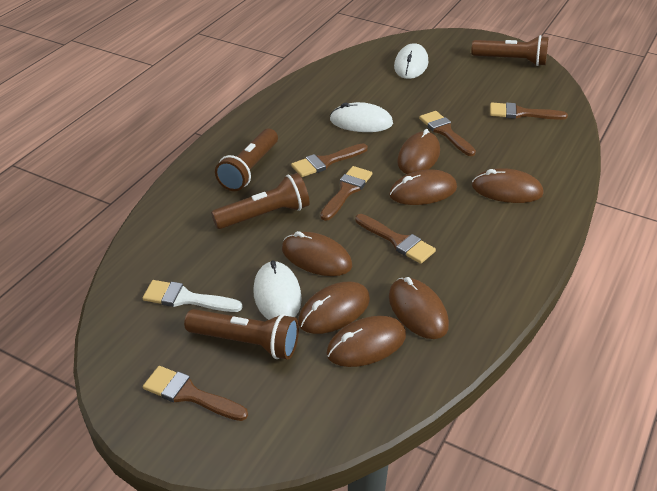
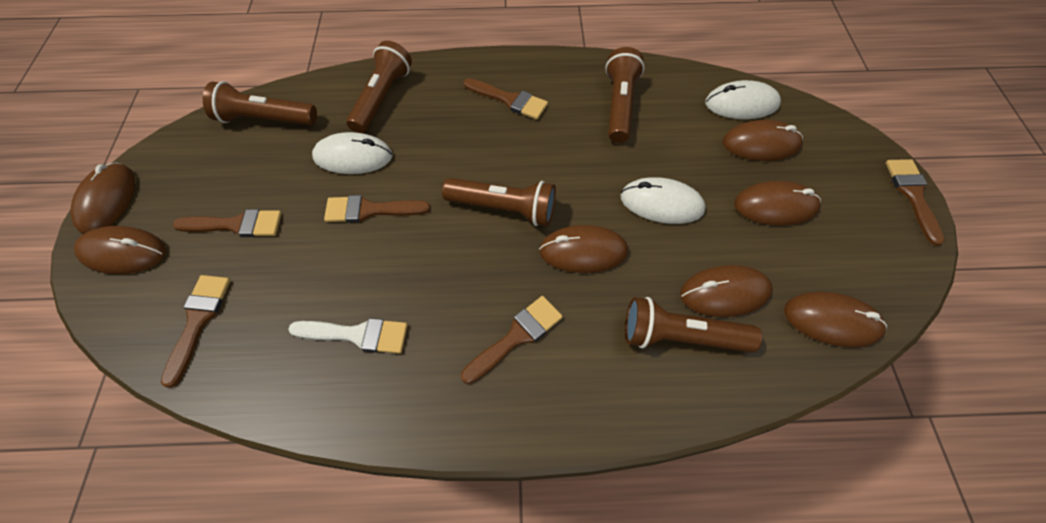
brown flashlight: 4 -> 5

